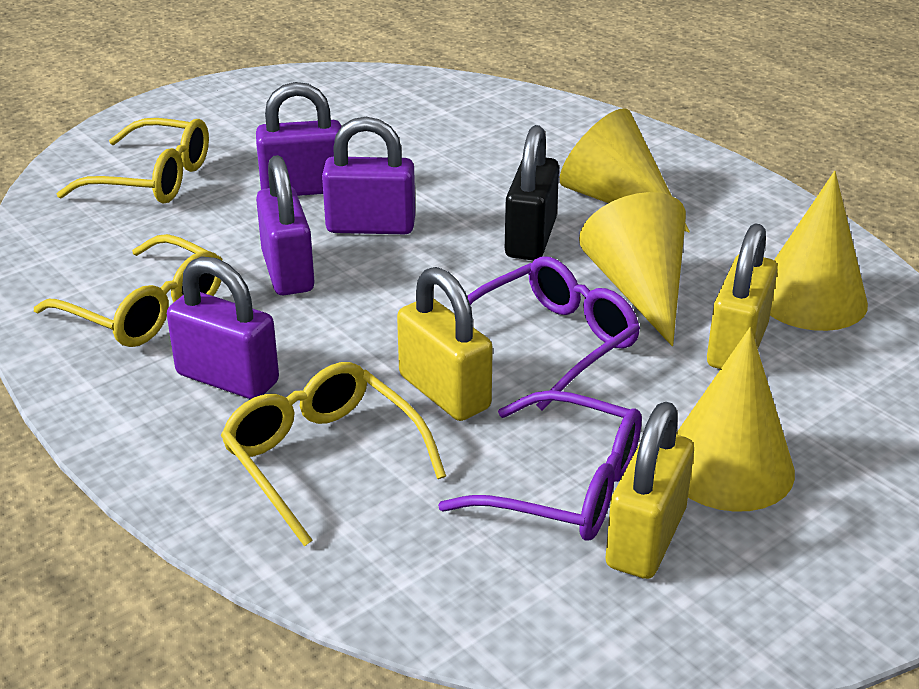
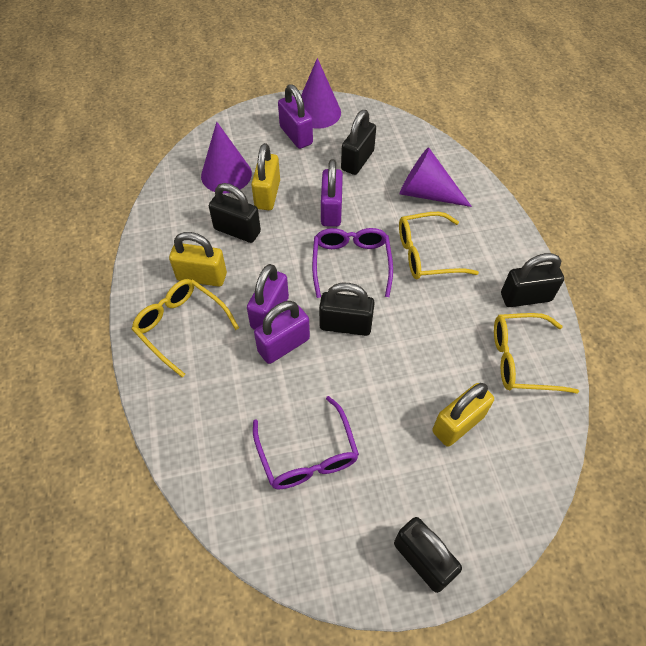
black padlock: 1 -> 5
purple cone: 0 -> 3
yellow cone: 4 -> 0

